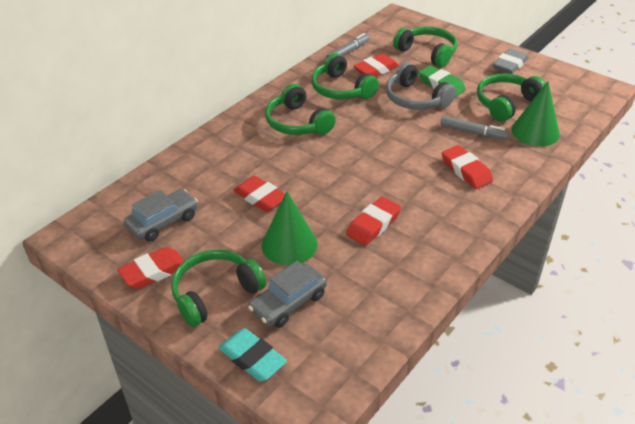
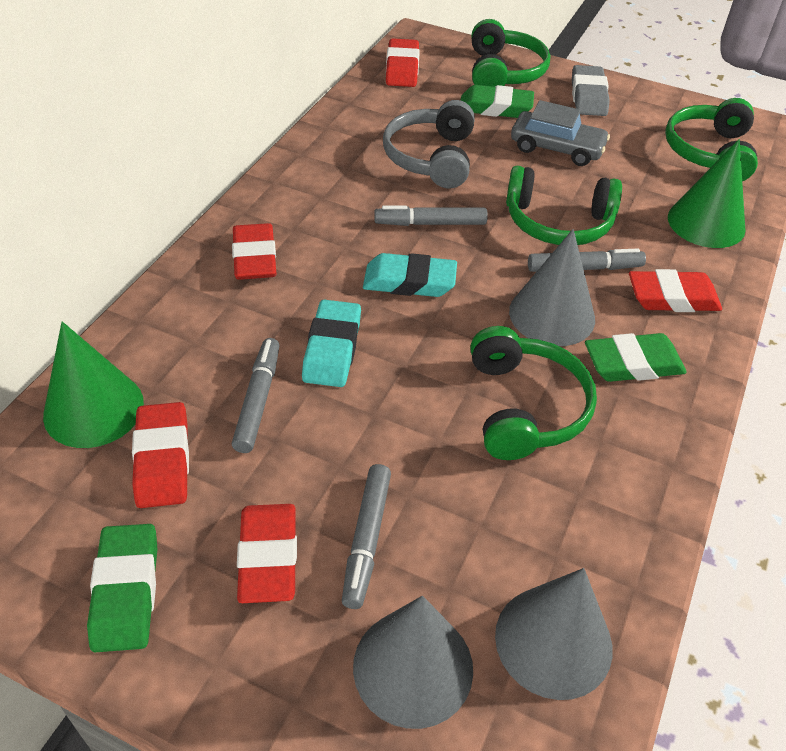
green eraser: 1 -> 3
green headphones: 5 -> 4
grey car: 2 -> 1
grey cone: 0 -> 3
grey marker: 2 -> 4
turquoise eraser: 1 -> 2

